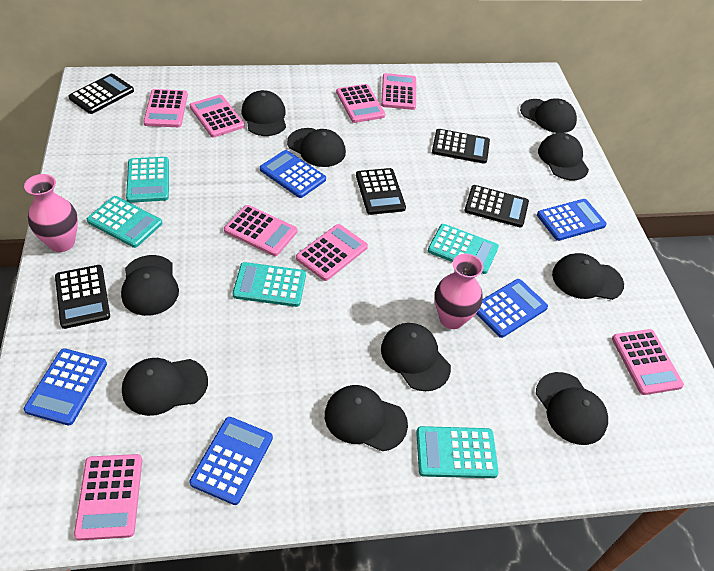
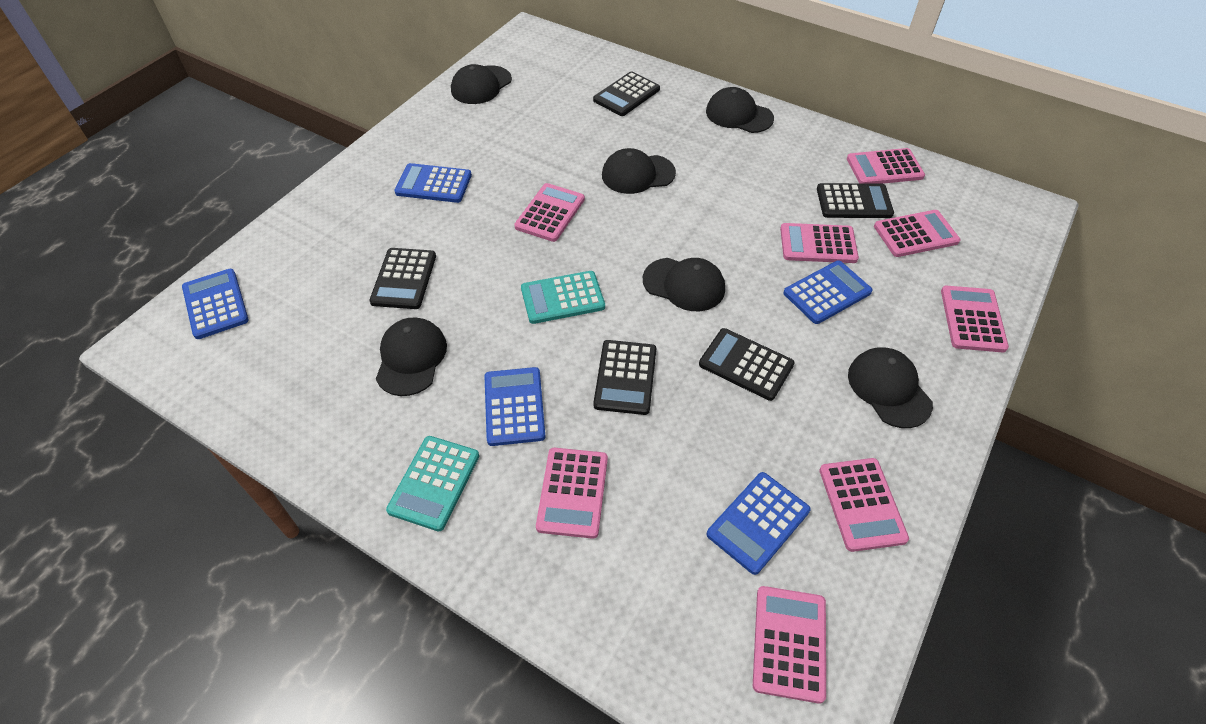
black cap: 10 -> 6
pink vase: 2 -> 0
turquoise calculator: 5 -> 2

